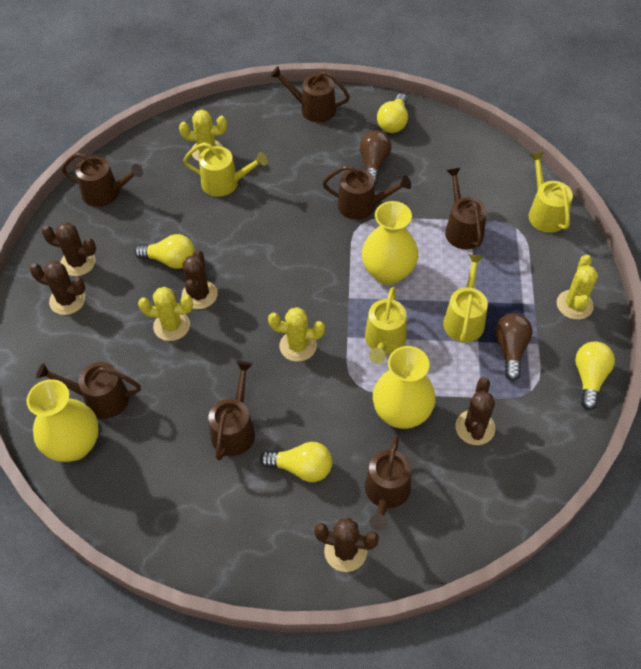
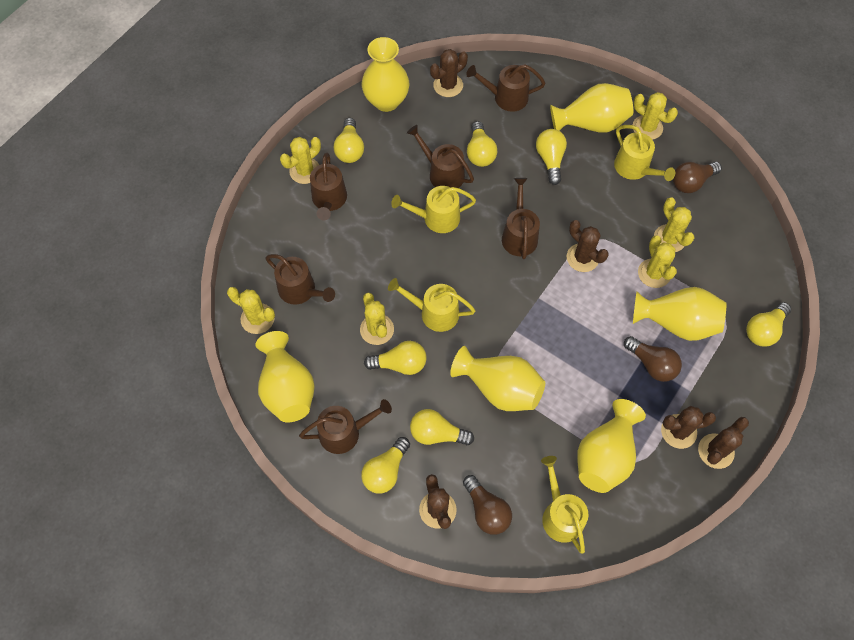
brown light bulb: 2 -> 3
brown watering can: 7 -> 6
yellow cactus: 4 -> 6
yellow light bulb: 4 -> 7
yellow vase: 3 -> 6

